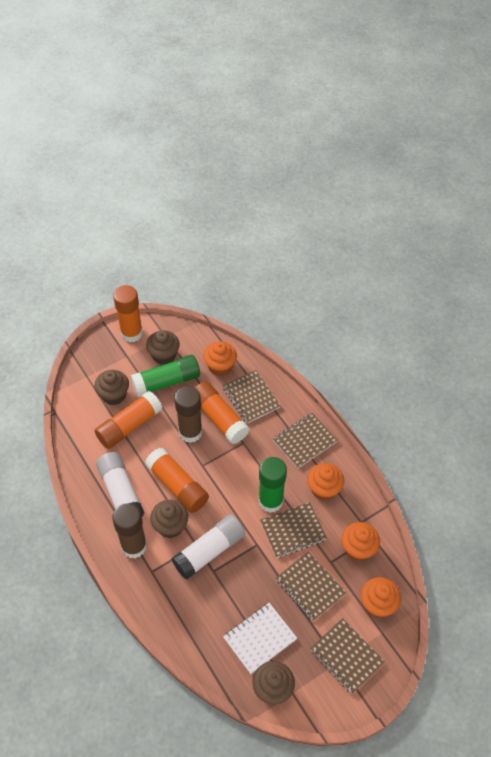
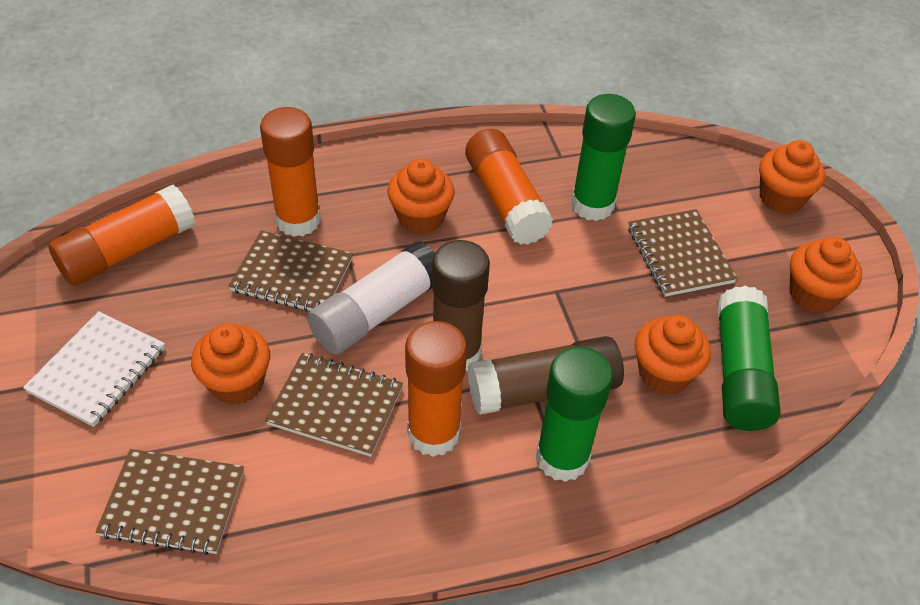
brown cupcake: 4 -> 0
brown notebook: 5 -> 4
green glue stick: 2 -> 3
orange cupcake: 4 -> 5
white glue stick: 2 -> 1

